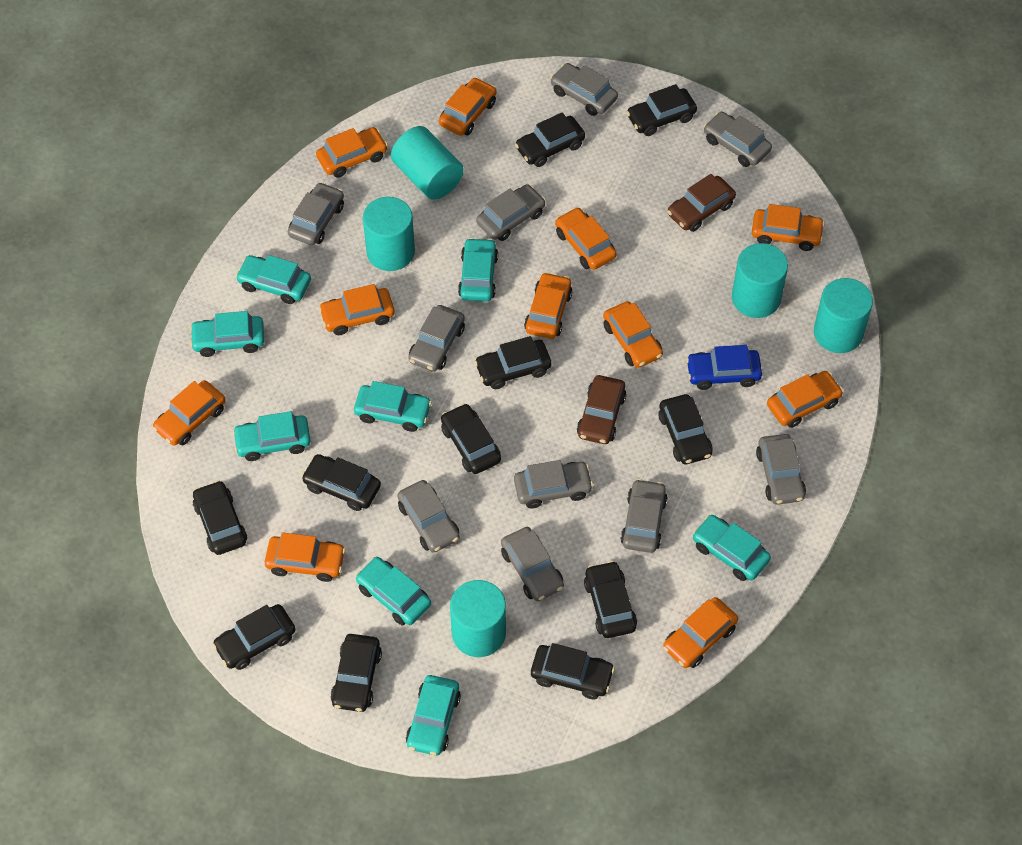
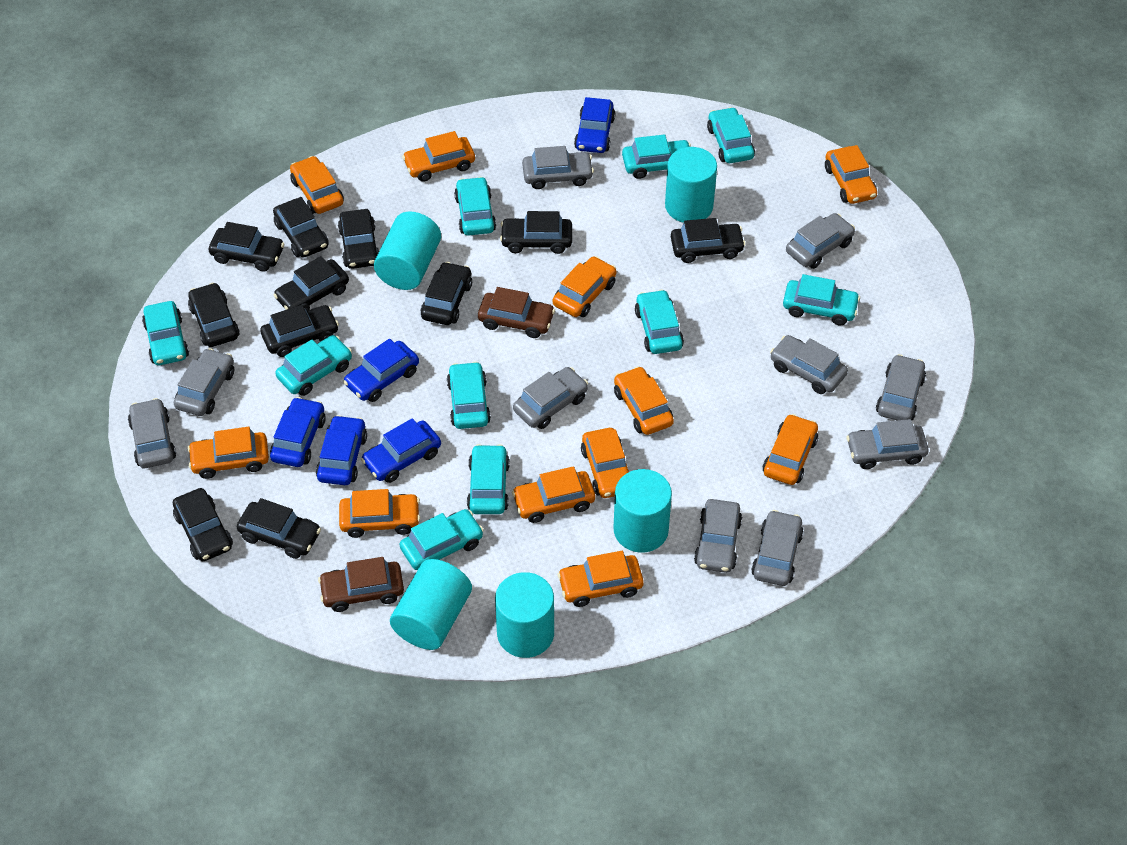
blue car: 1 -> 5
turquoise car: 8 -> 10

